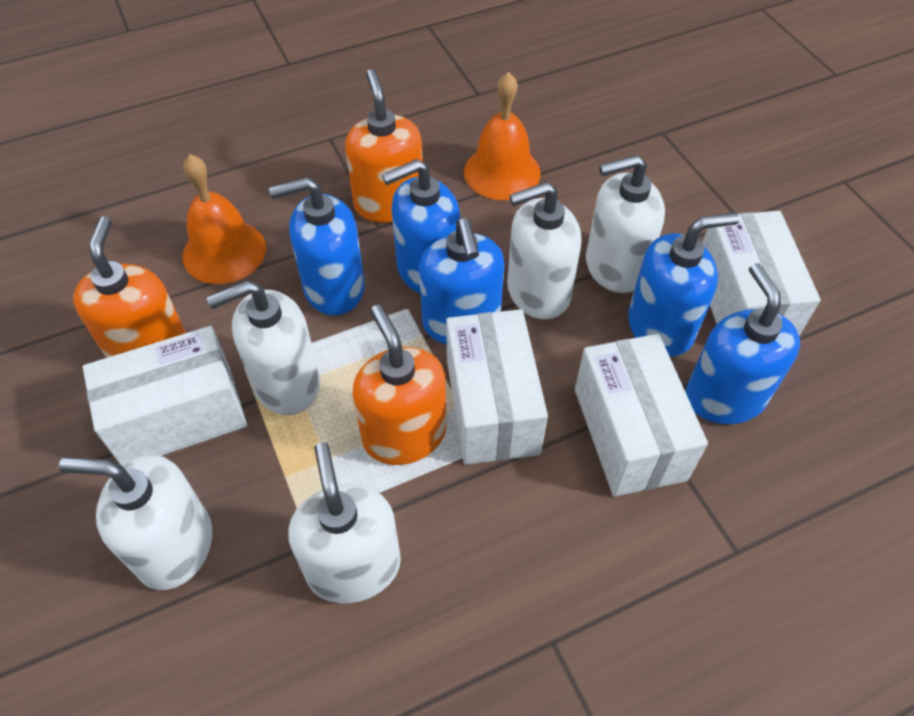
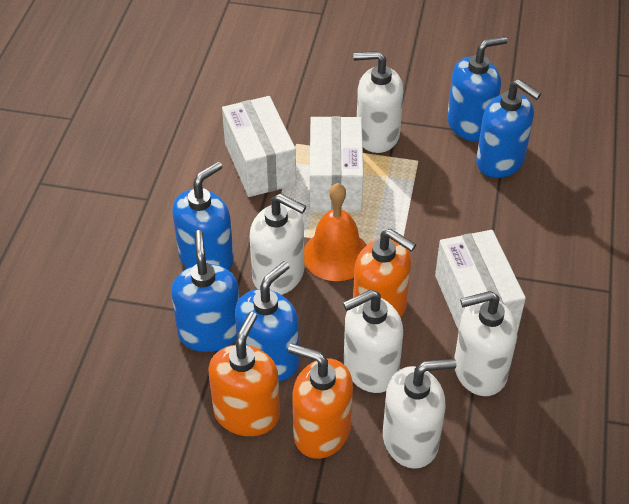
orange bell: 2 -> 1
white box: 4 -> 3

